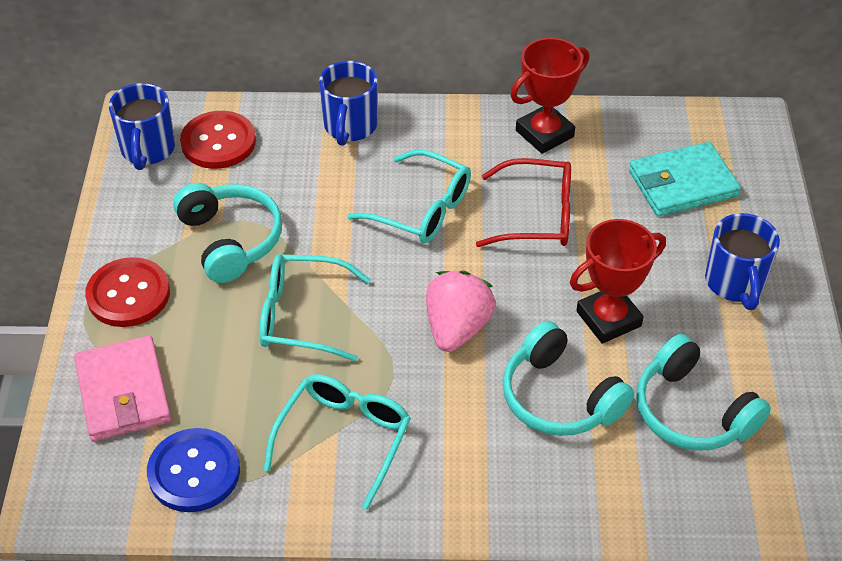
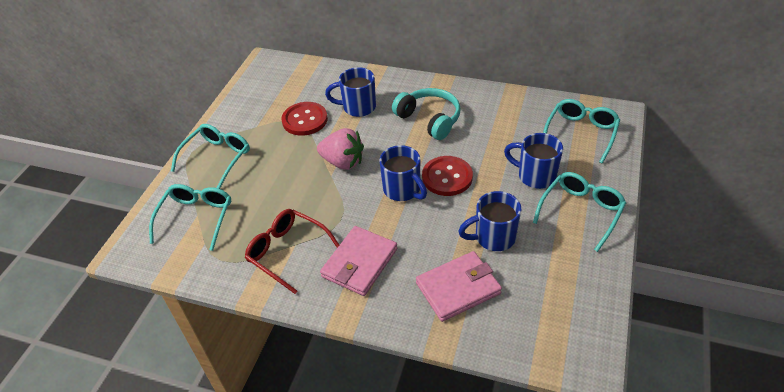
blue button: 1 -> 0
blue mug: 3 -> 4
pink wallet: 1 -> 2
red trophy: 2 -> 0
turquoise glasses: 3 -> 4
turquoise headphones: 3 -> 1
turquoise wallet: 1 -> 0

